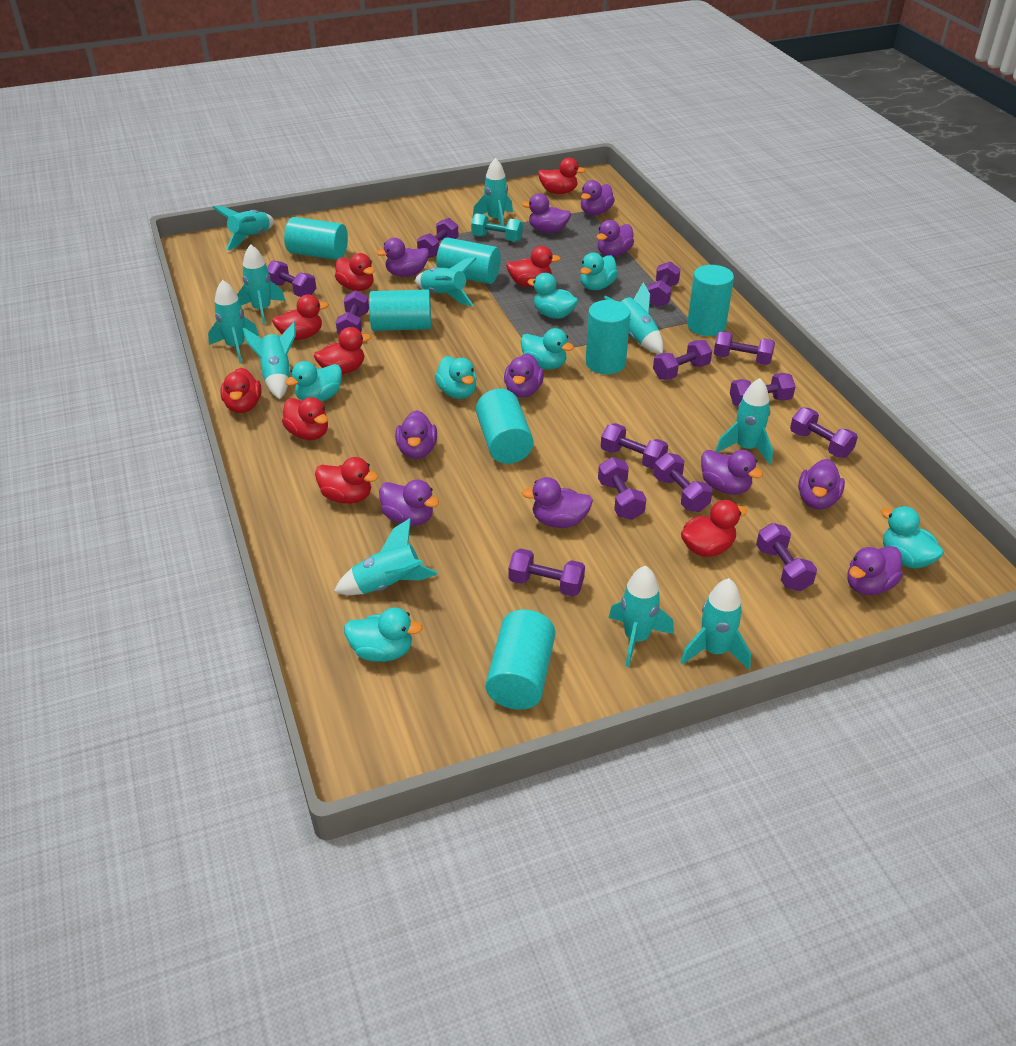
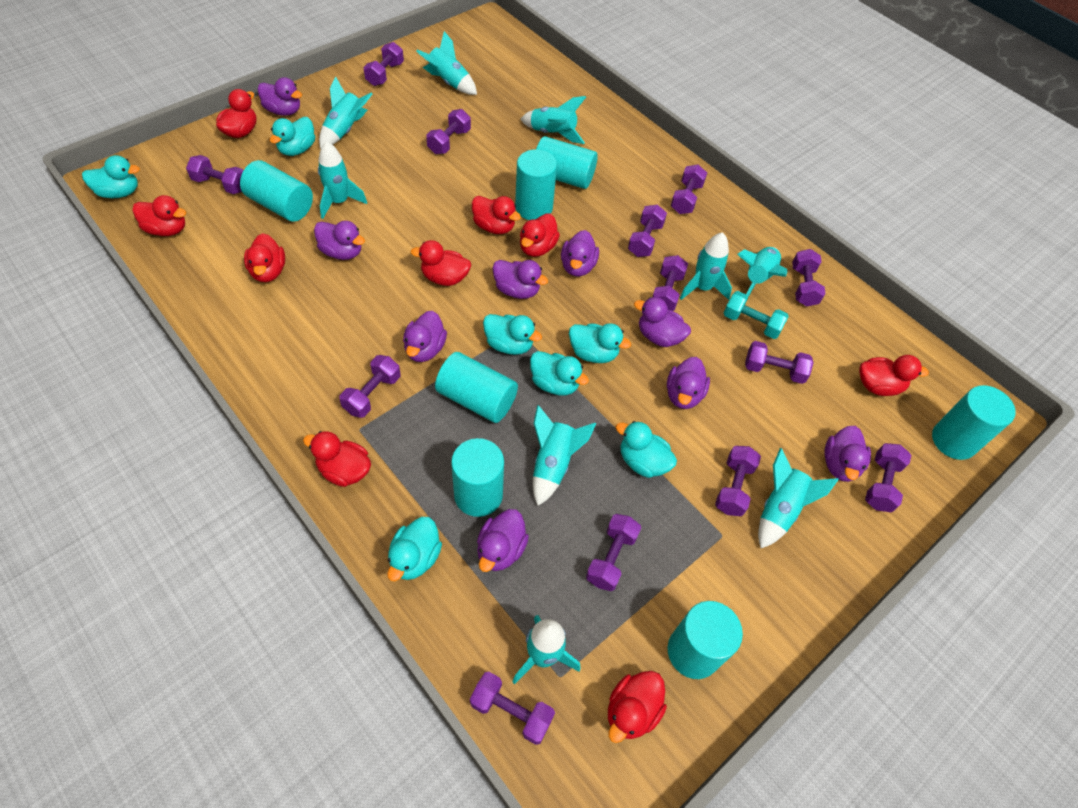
purple duck: 11 -> 9
turquoise rocket: 11 -> 9

